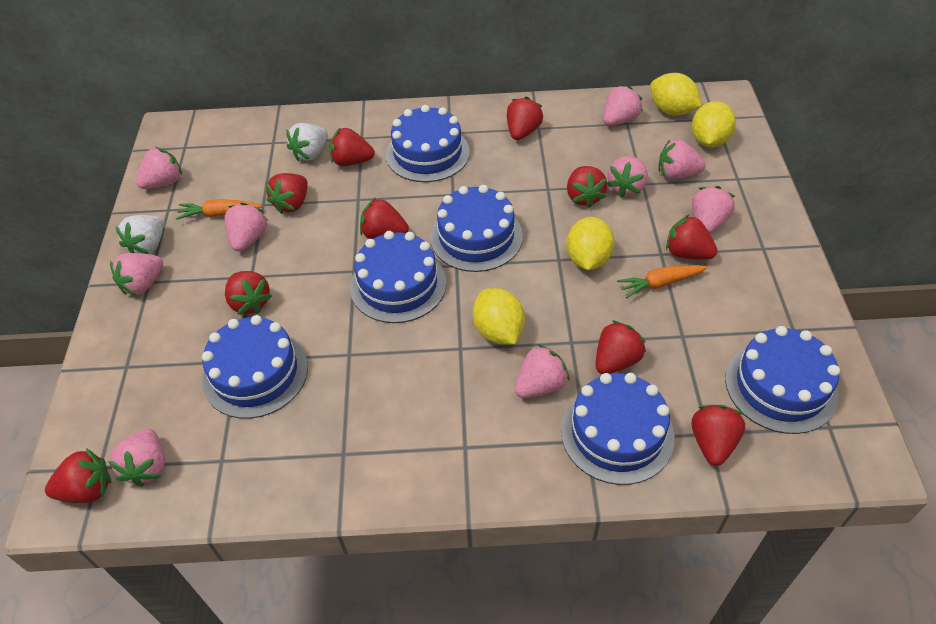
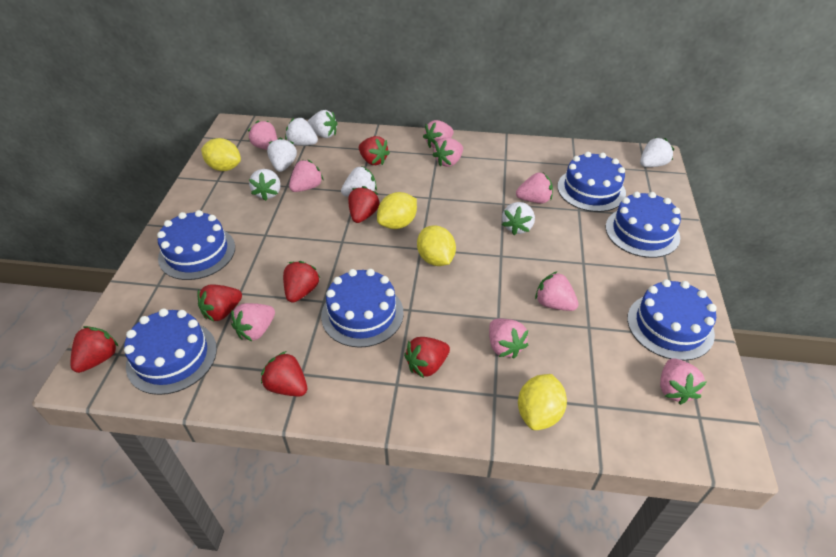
orange carrot: 2 -> 0
red strawberry: 10 -> 7
white strawberry: 2 -> 7

